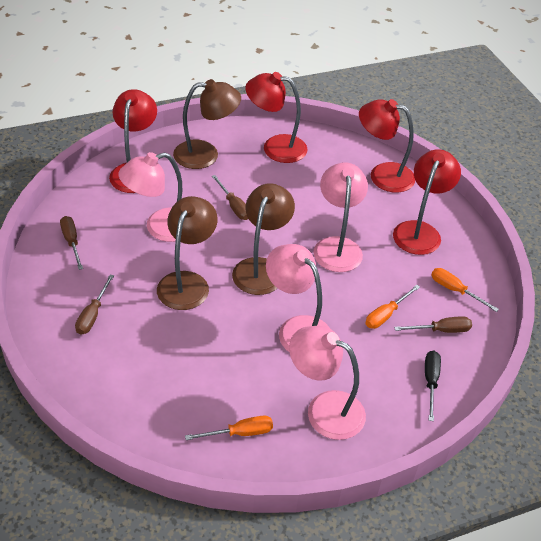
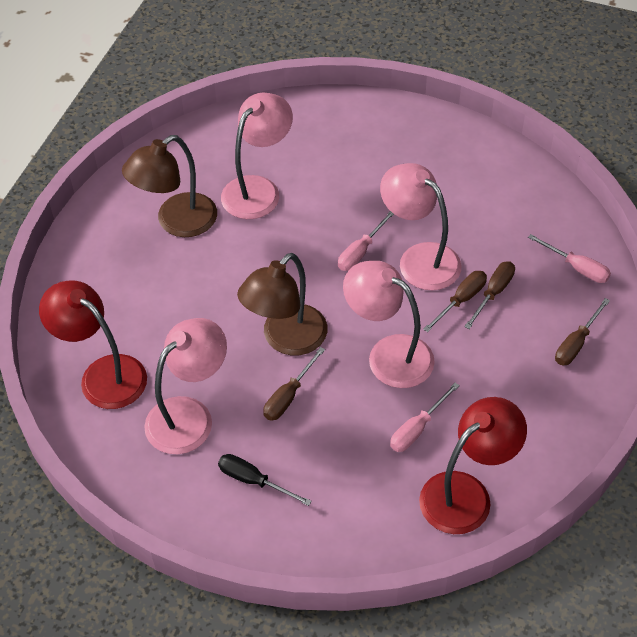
brown lamp: 3 -> 2
orange screwdriver: 3 -> 0
pink screwdriver: 0 -> 3
red lamp: 4 -> 2

